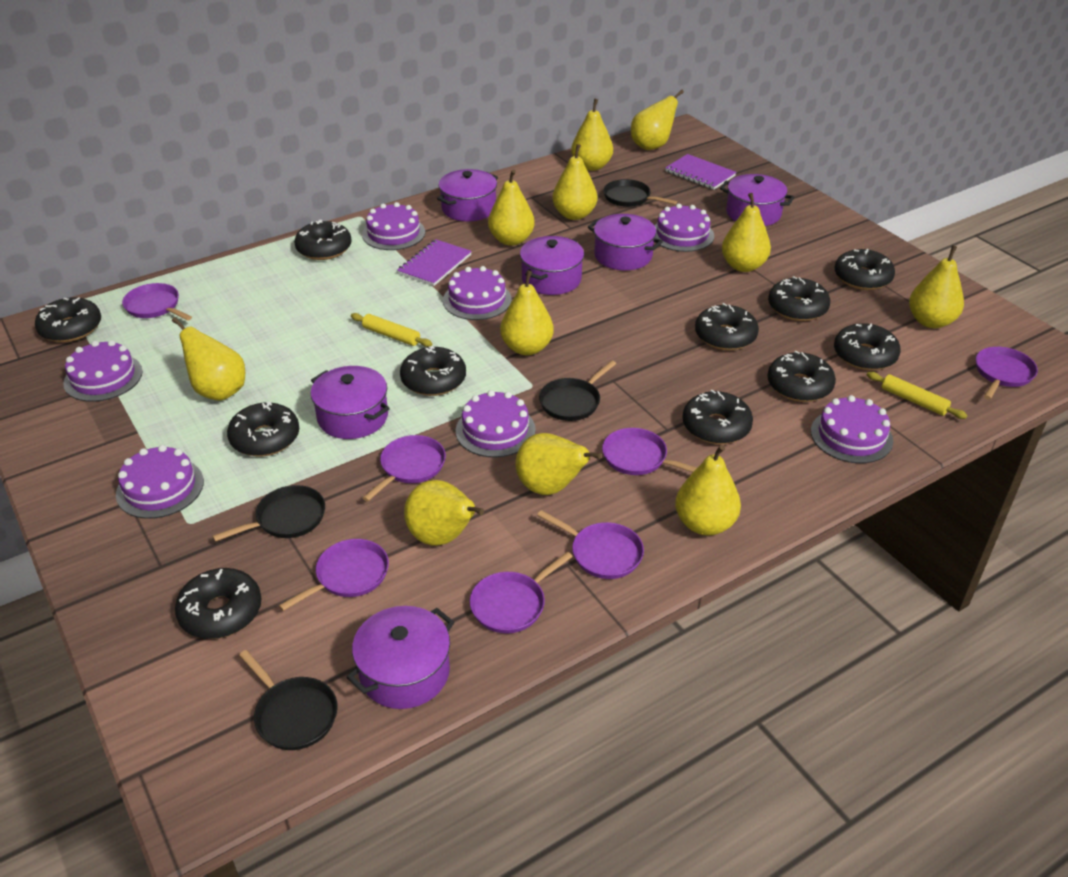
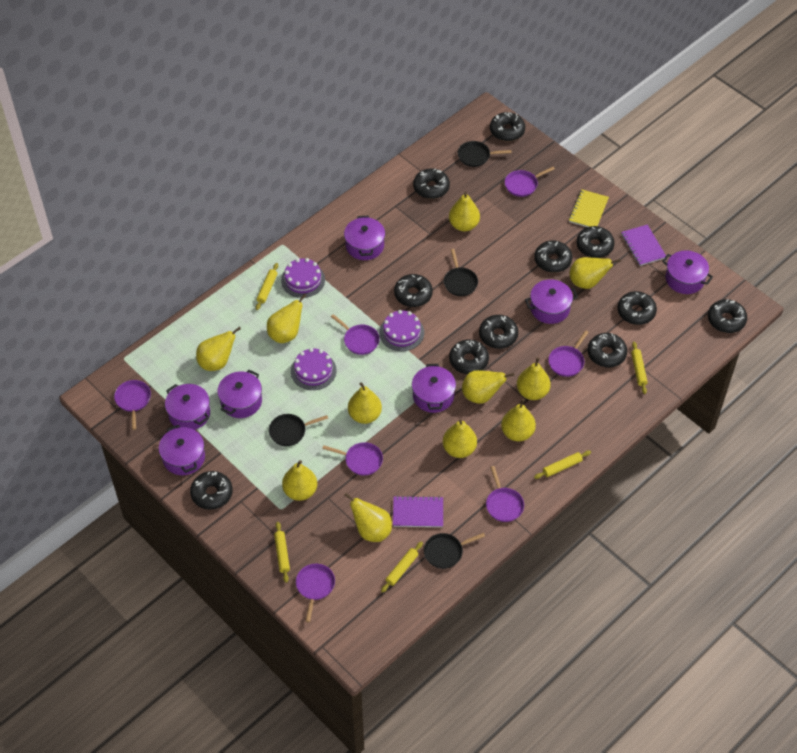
purple cake: 7 -> 3
purple pot: 6 -> 7
yellow notebook: 0 -> 1
yellow rolling pin: 2 -> 5

